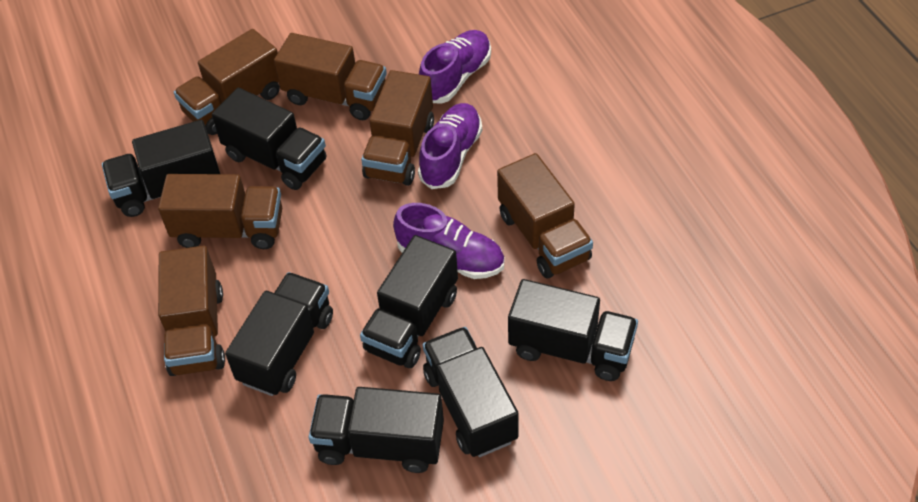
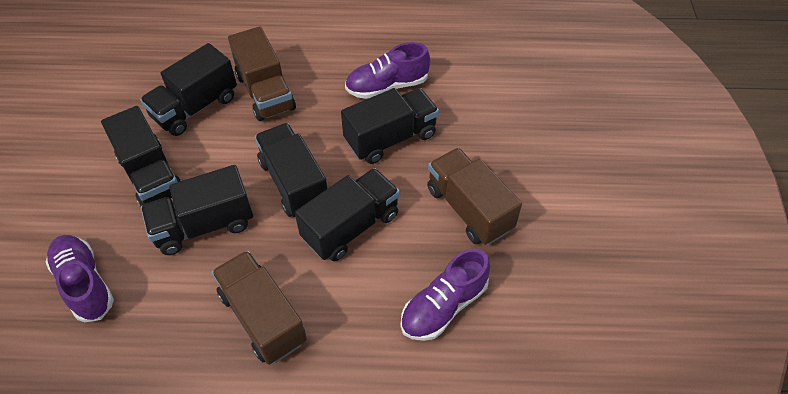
black truck: 7 -> 6
brown truck: 6 -> 3

